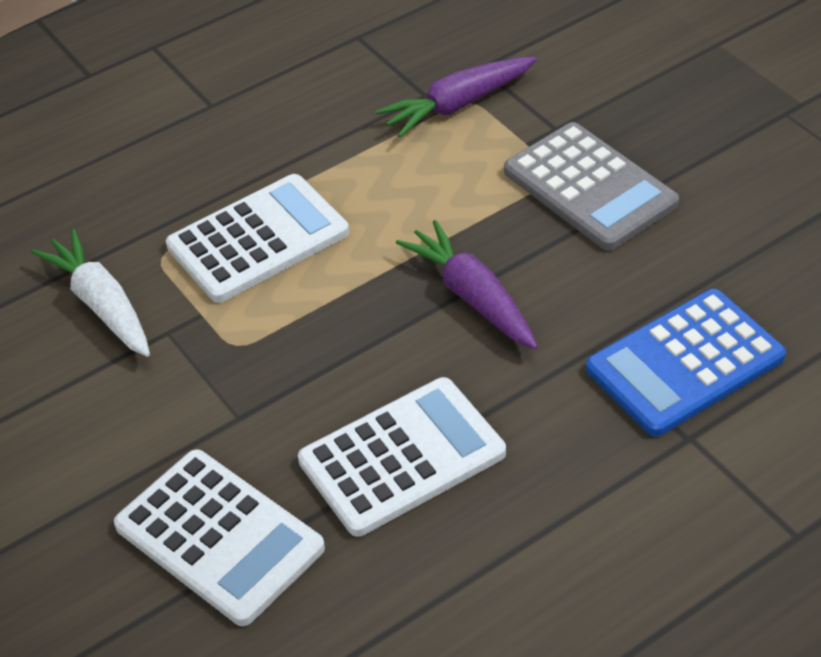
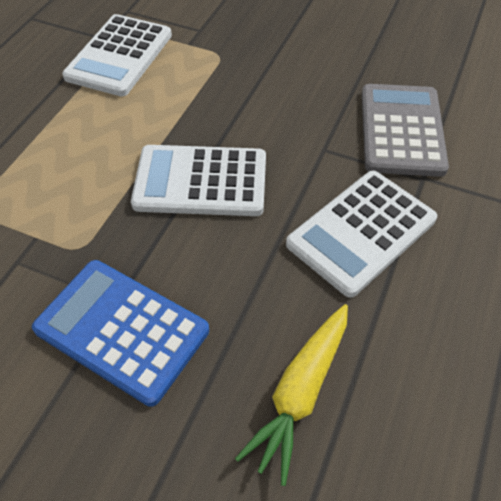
purple carrot: 2 -> 0
white carrot: 1 -> 0
yellow carrot: 0 -> 1

